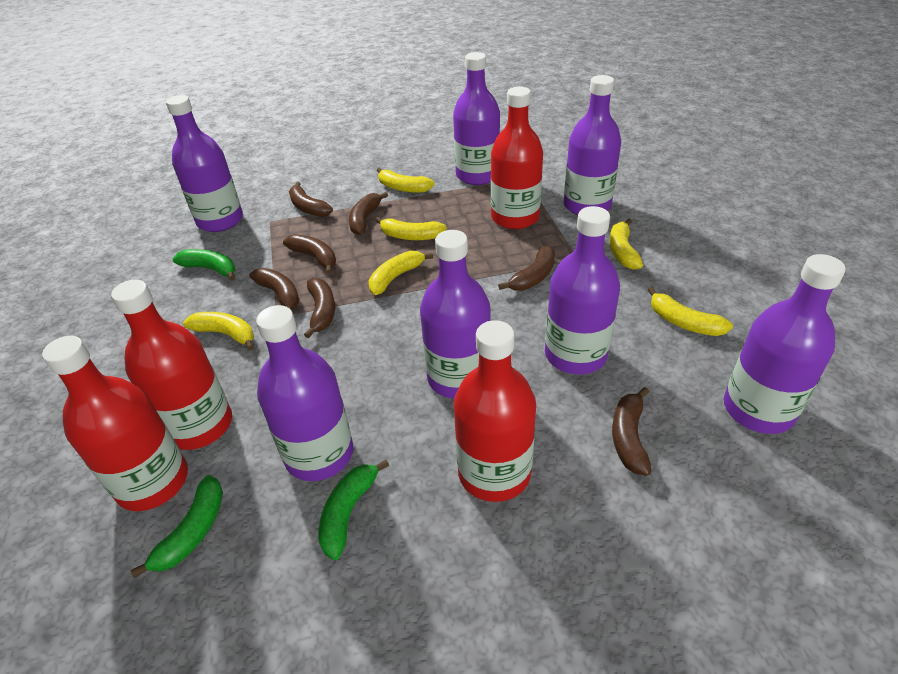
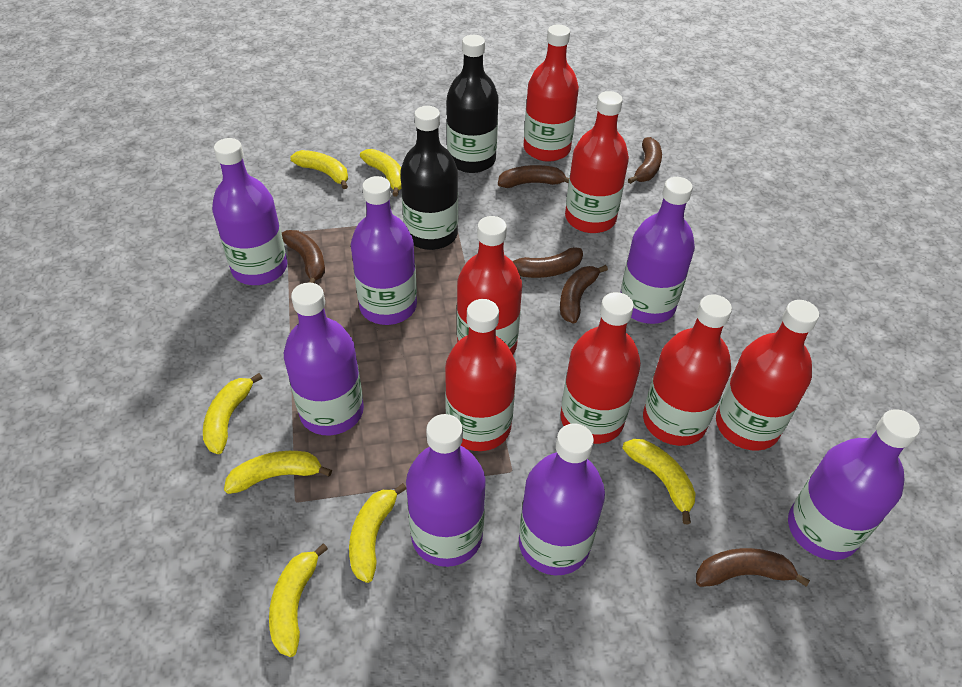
black bottle: 0 -> 2
brown banana: 7 -> 6
green banana: 3 -> 0
red bottle: 4 -> 7
yellow banana: 6 -> 7

